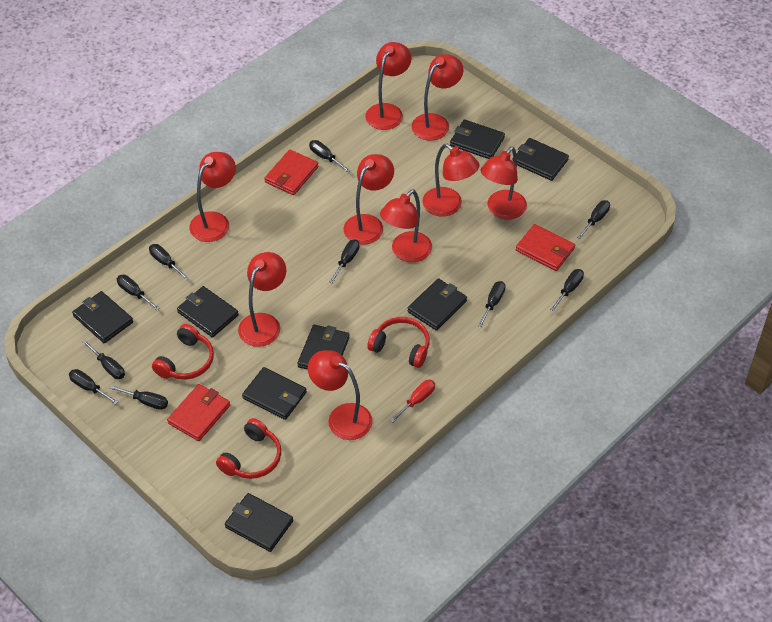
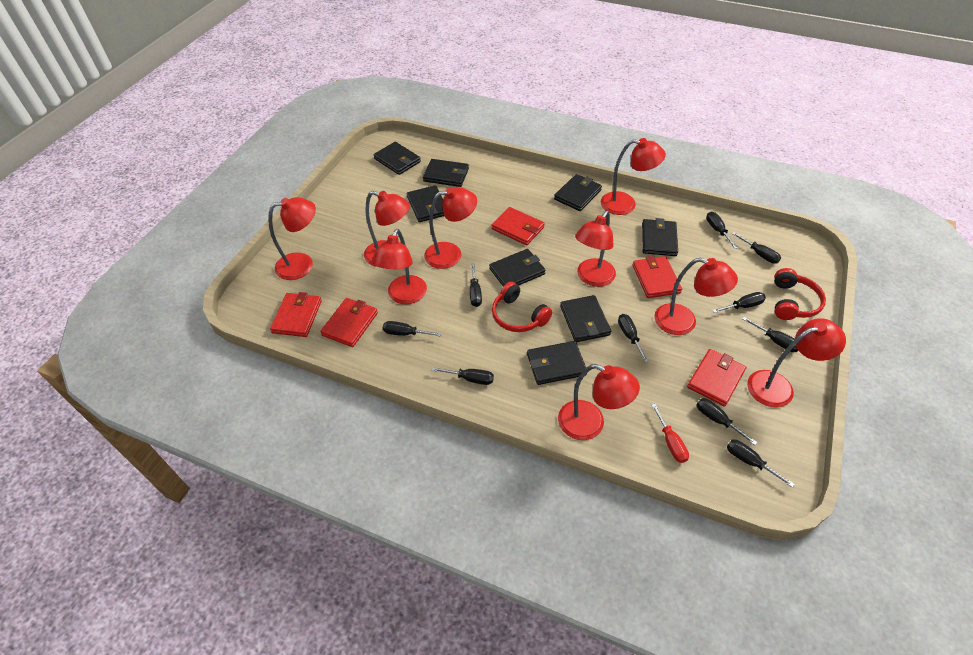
red headphones: 3 -> 2
red wallet: 3 -> 5

